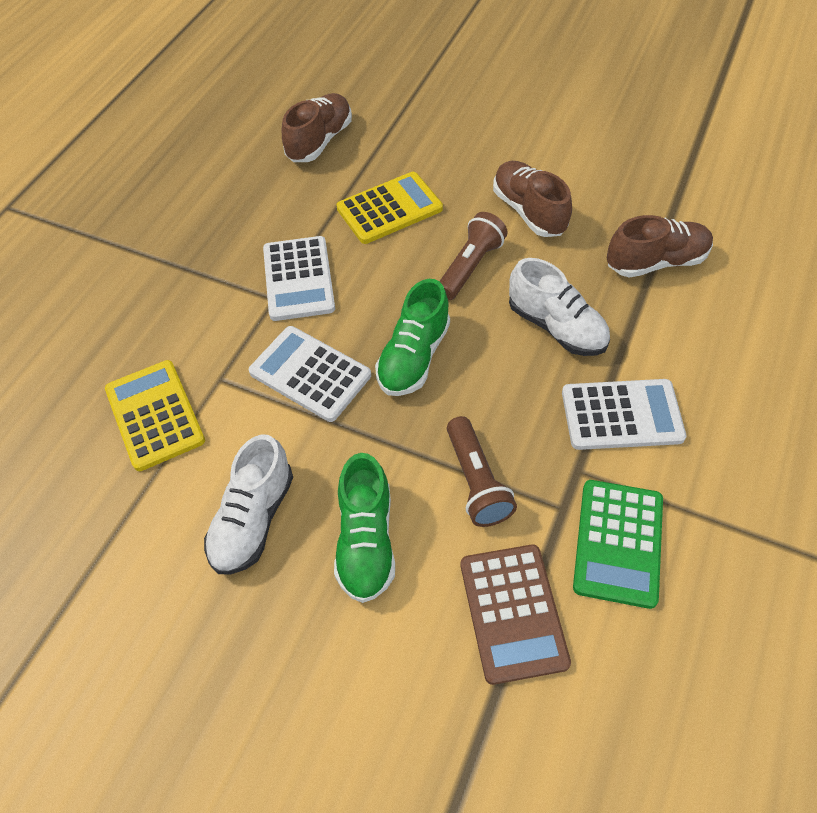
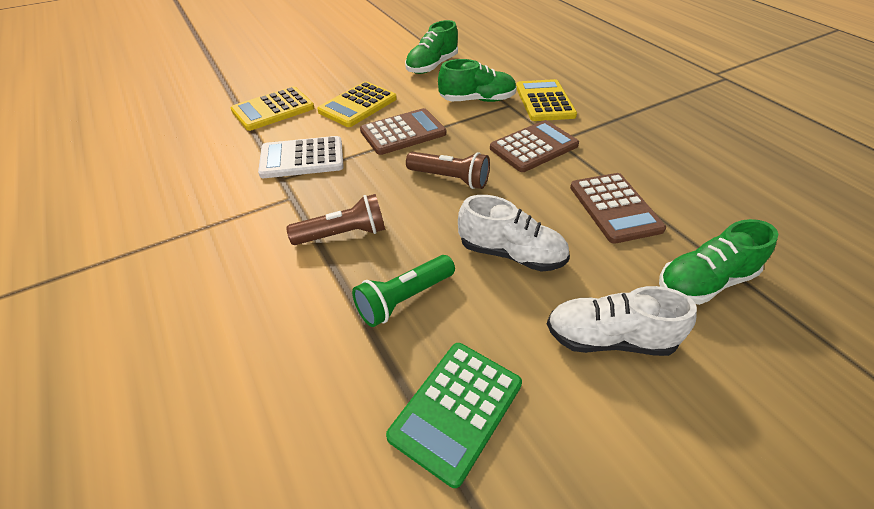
brown calculator: 1 -> 3
brown shoe: 3 -> 0
green flashlight: 0 -> 1
green shoe: 2 -> 3
white calculator: 3 -> 1
yellow calculator: 2 -> 3

